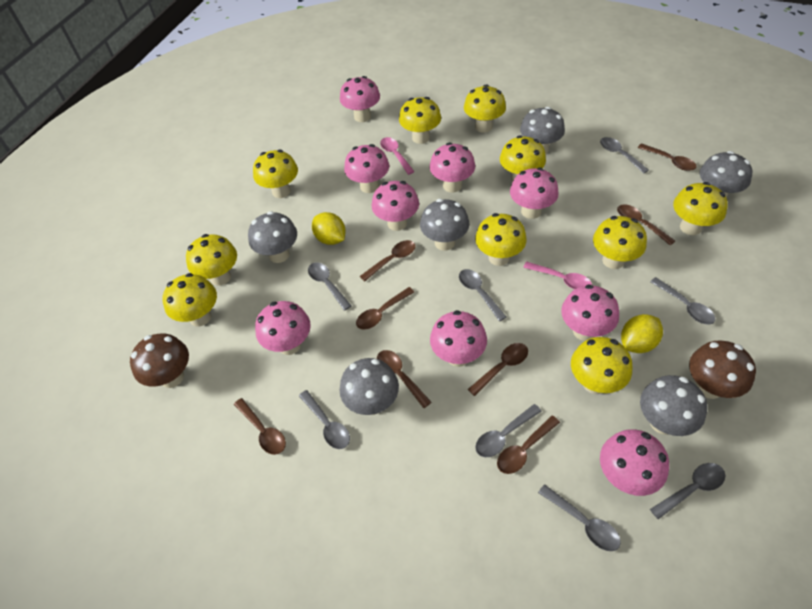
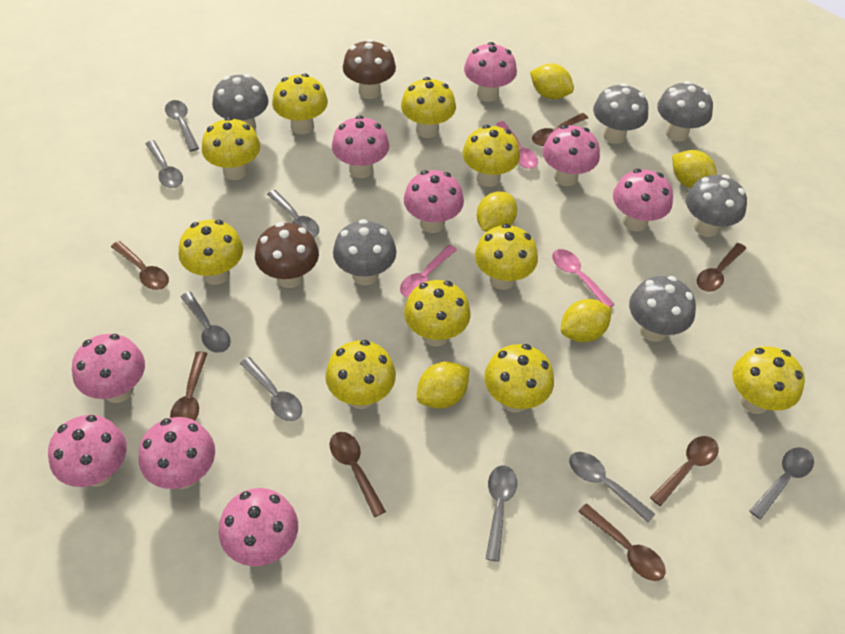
brown spoon: 8 -> 7
pink spoon: 2 -> 3
yellow lemon: 2 -> 5

